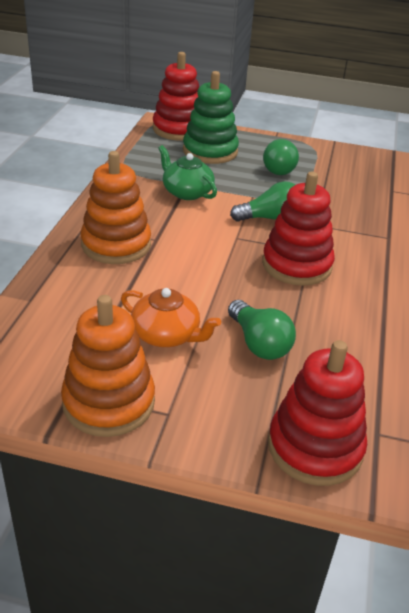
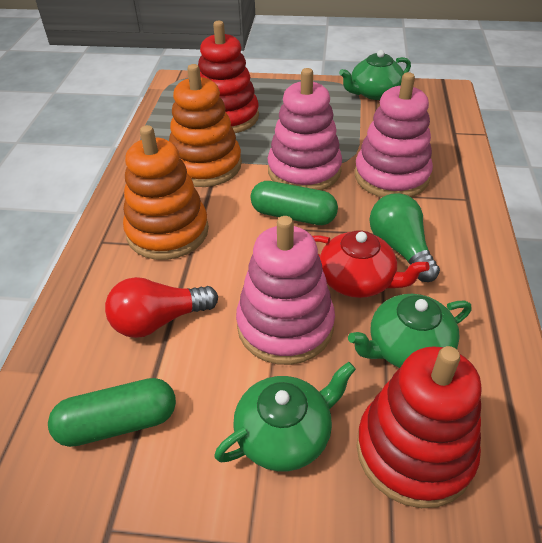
green capsule: 0 -> 2
green light bulb: 3 -> 1
green stacking toy: 1 -> 0
green teapot: 1 -> 3
orange teapot: 1 -> 0
pink stacking toy: 0 -> 3
red light bulb: 0 -> 1
red stacking toy: 3 -> 2
red teapot: 0 -> 1

